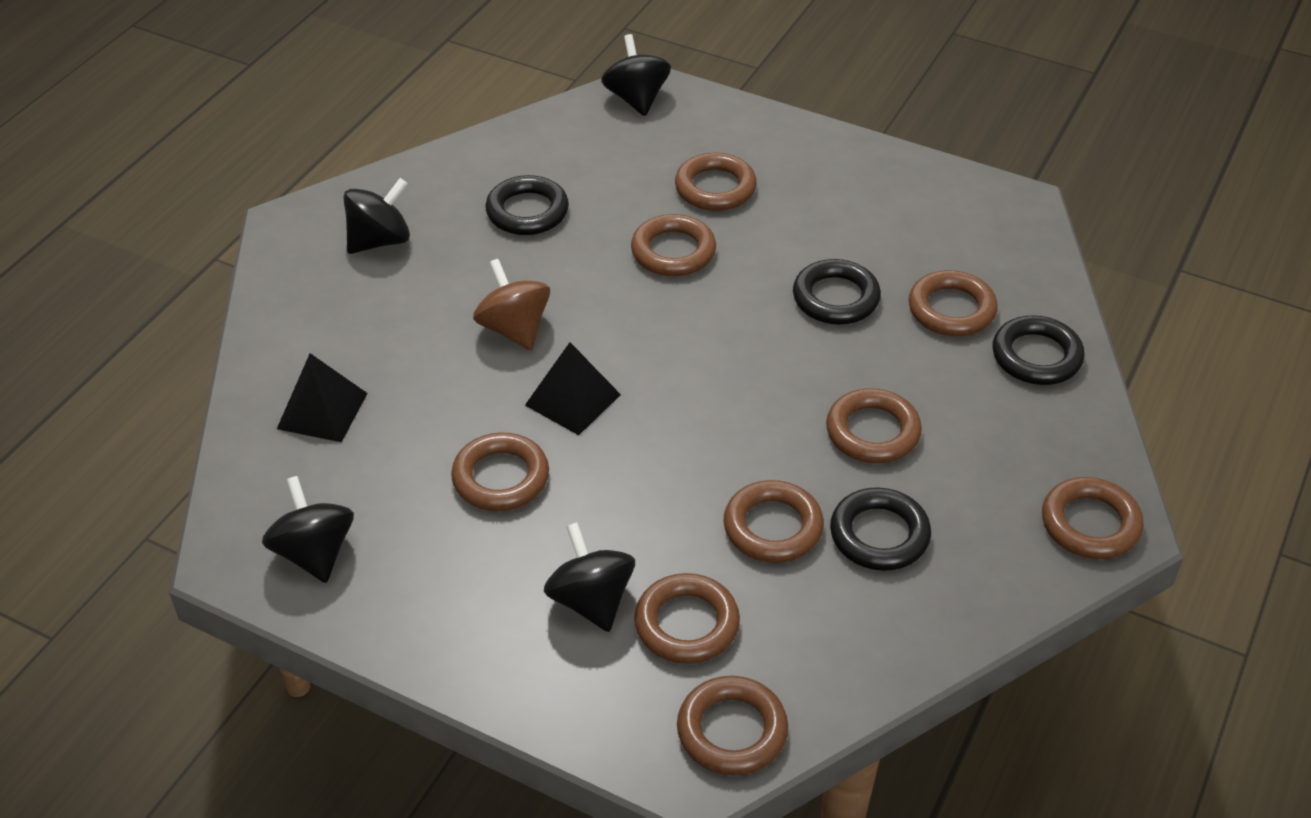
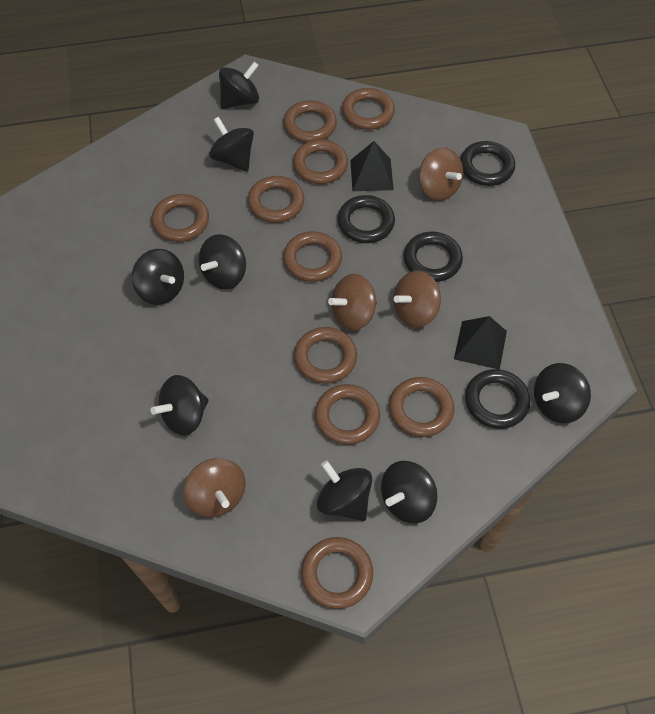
black spinning top: 4 -> 8
brown ring: 9 -> 10
brown spinning top: 1 -> 4

